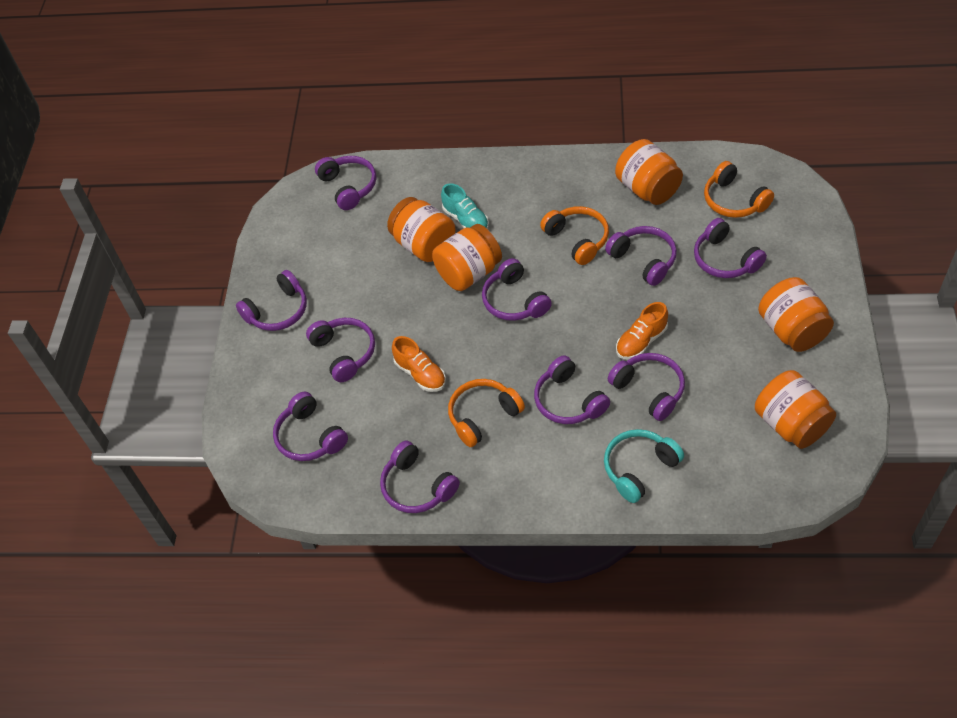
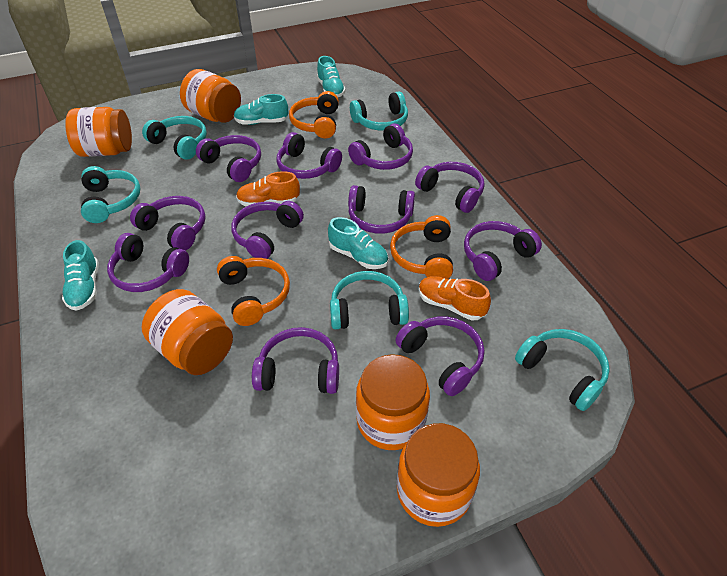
purple headphones: 10 -> 11
turquoise headphones: 1 -> 5
turquoise shoe: 1 -> 4

